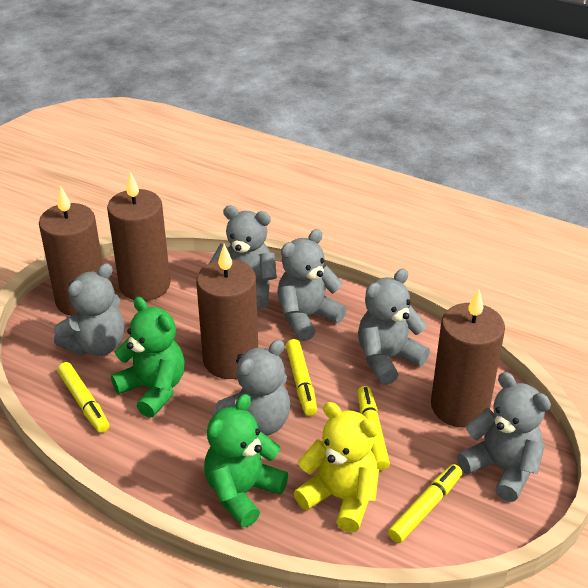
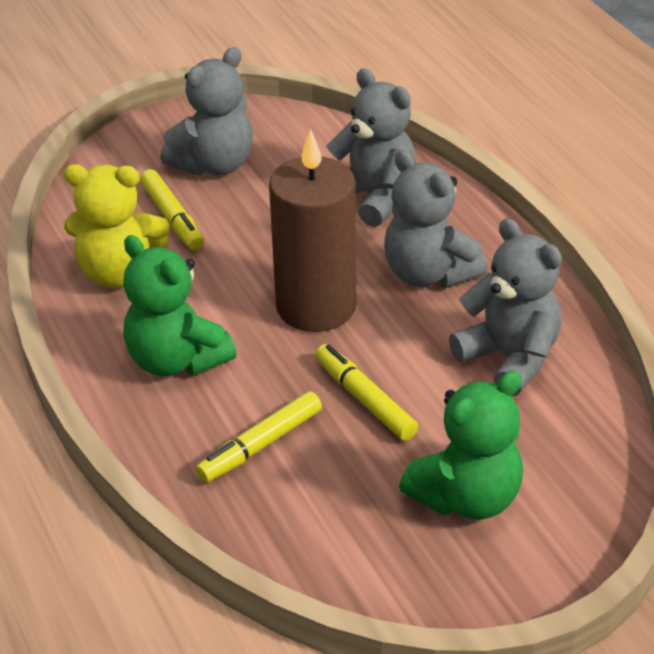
brown candle: 4 -> 1
grey teddy bear: 6 -> 4
yellow marker: 4 -> 3

